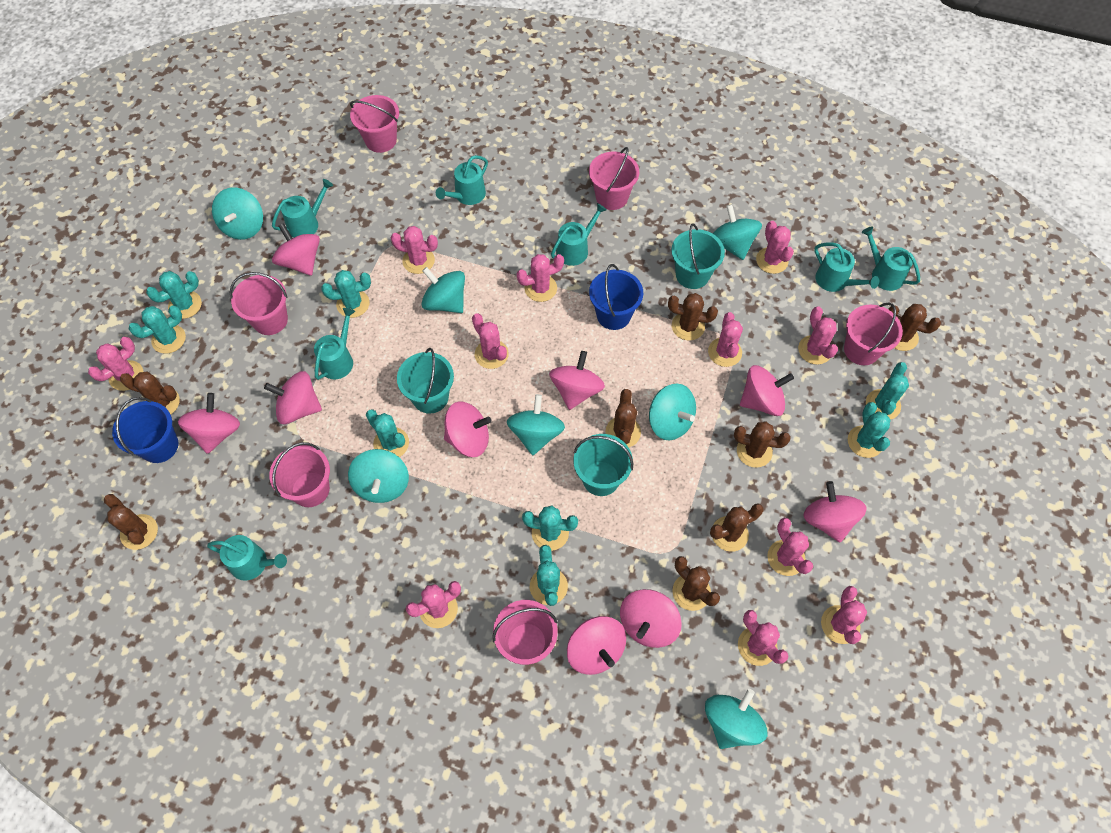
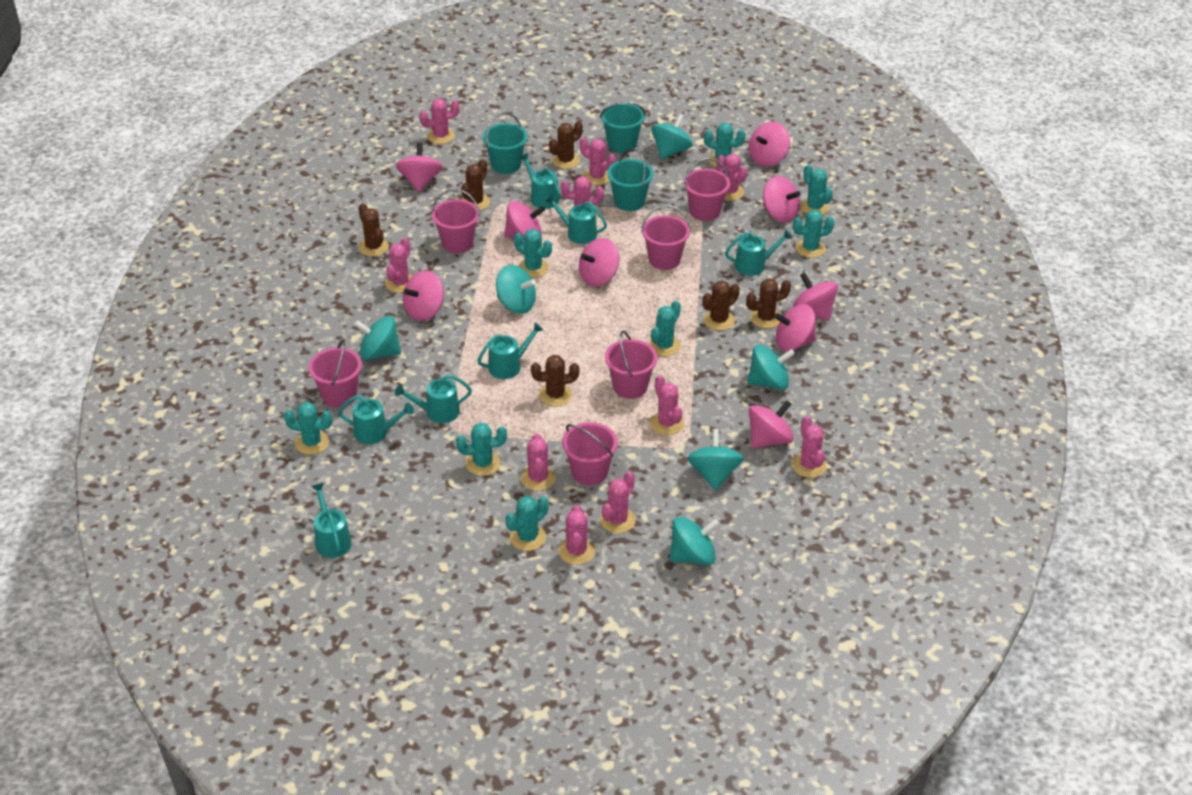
blue bucket: 2 -> 0
brown cactus: 8 -> 6
pink cactus: 11 -> 10
turquoise spinning top: 7 -> 6

